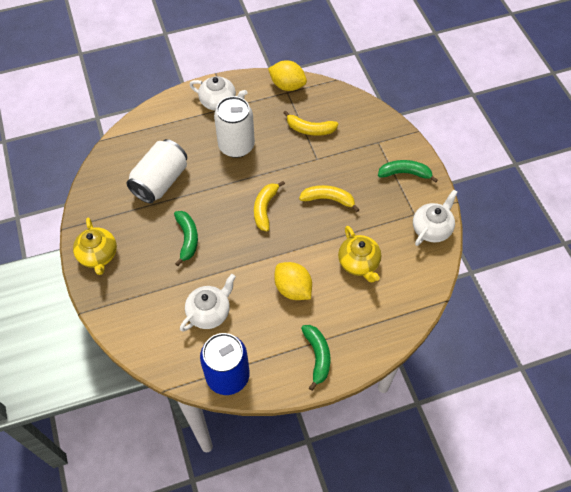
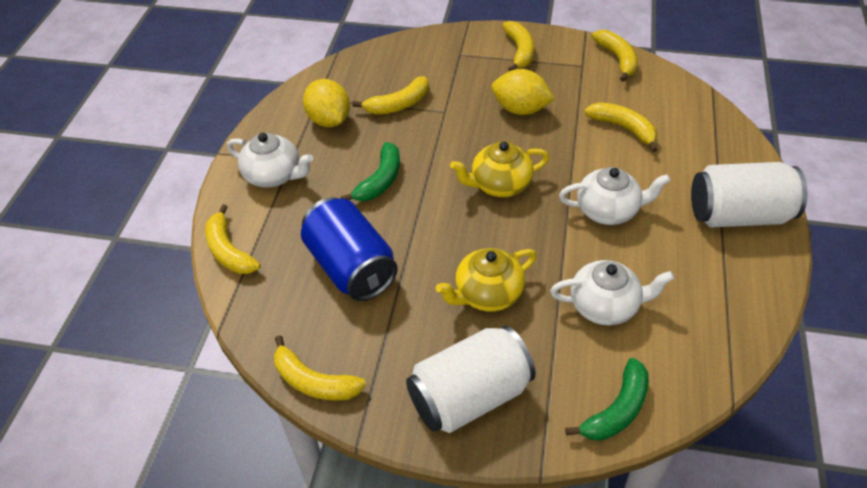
green banana: 3 -> 2
yellow banana: 3 -> 6

